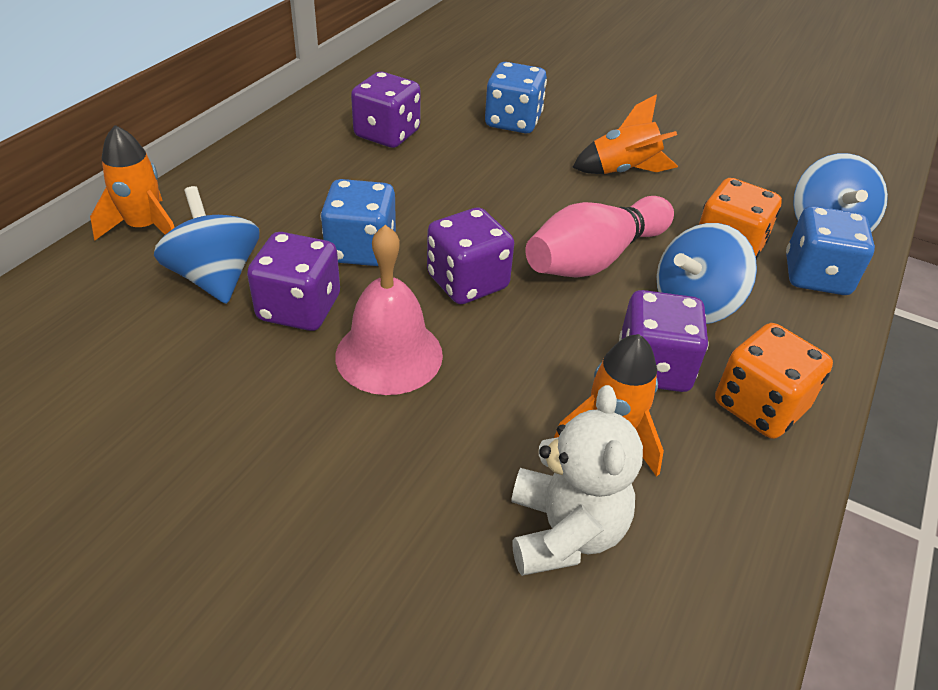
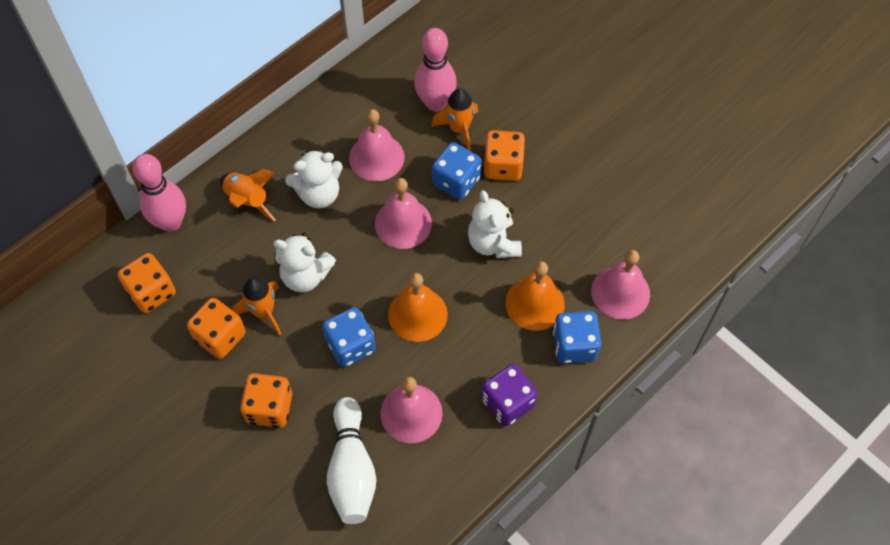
blue spinning top: 3 -> 0
orange bell: 0 -> 2
orange dice: 2 -> 4
pink bell: 1 -> 4
pink bowling pin: 1 -> 2
purple dice: 4 -> 1
white bowling pin: 0 -> 1
white teddy bear: 1 -> 3

